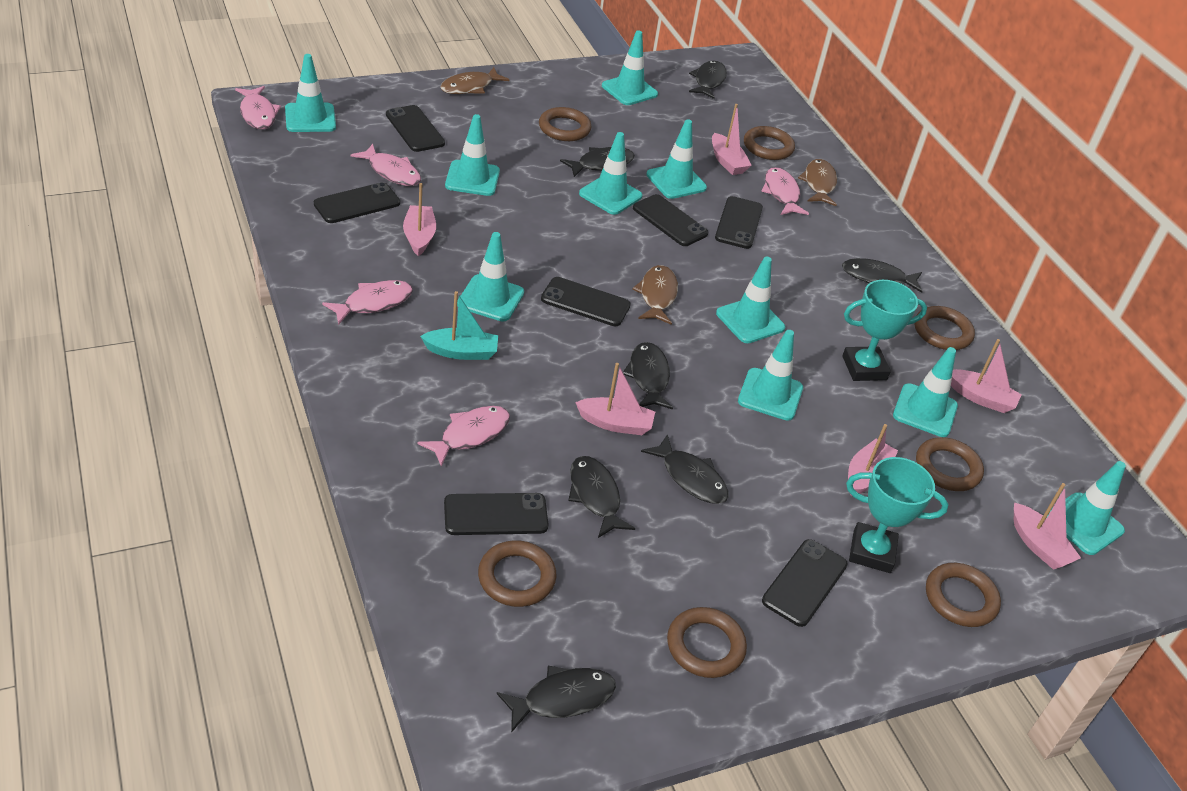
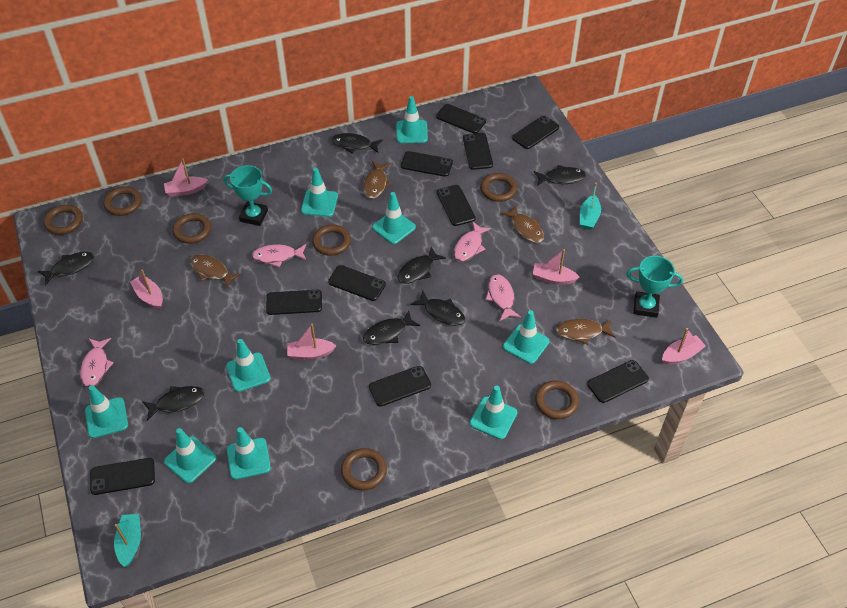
black phone: 7 -> 10
brown fish: 3 -> 4
pink boat: 6 -> 5
pink fish: 5 -> 4
turquoise boat: 1 -> 2
turquoise traffic cone: 10 -> 9

